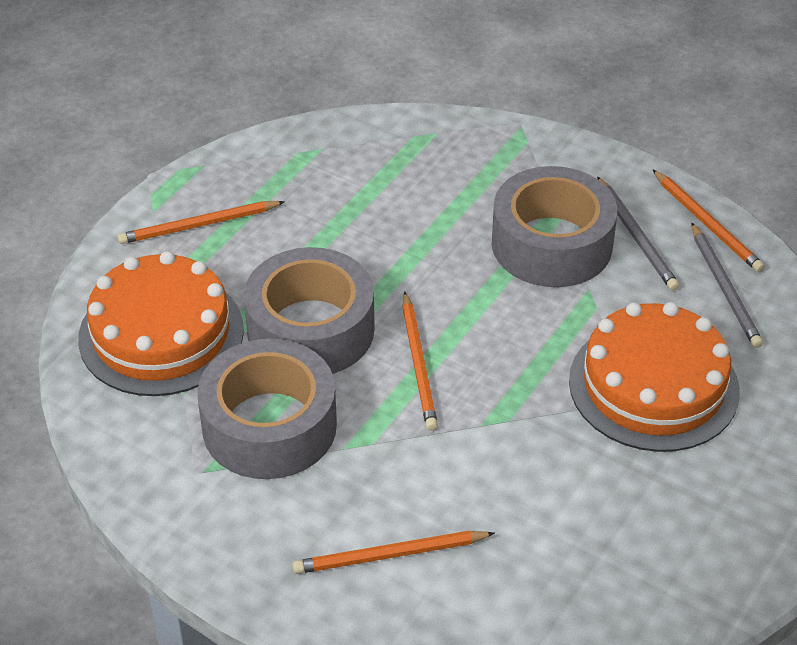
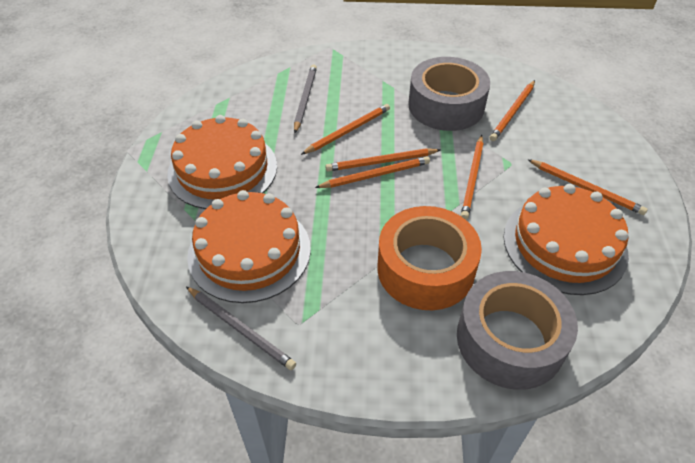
grey tape: 3 -> 2
orange cake: 2 -> 3
orange pencil: 4 -> 6
orange tape: 0 -> 1

